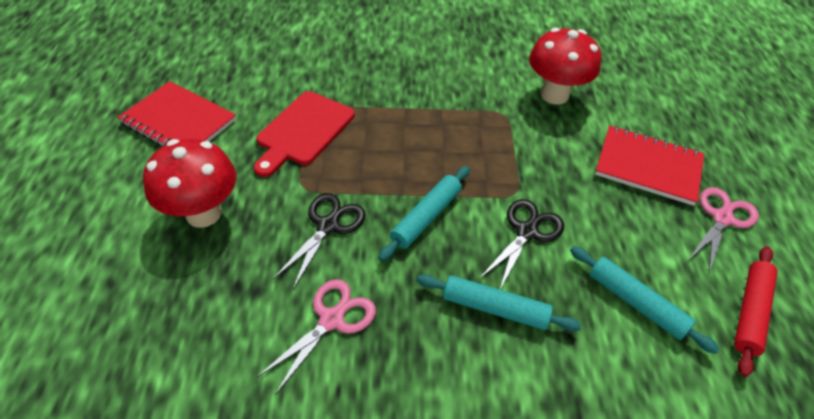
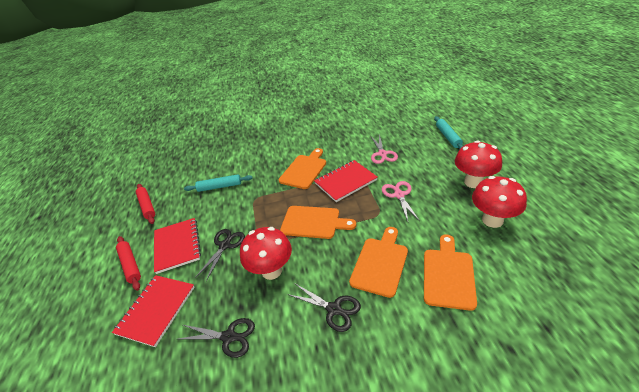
black scissors: 2 -> 3
orange cutting board: 0 -> 4
red cutting board: 1 -> 0
red mushroom: 2 -> 3
red notebook: 2 -> 3
red rolling pin: 1 -> 2
turquoise rolling pin: 3 -> 2

